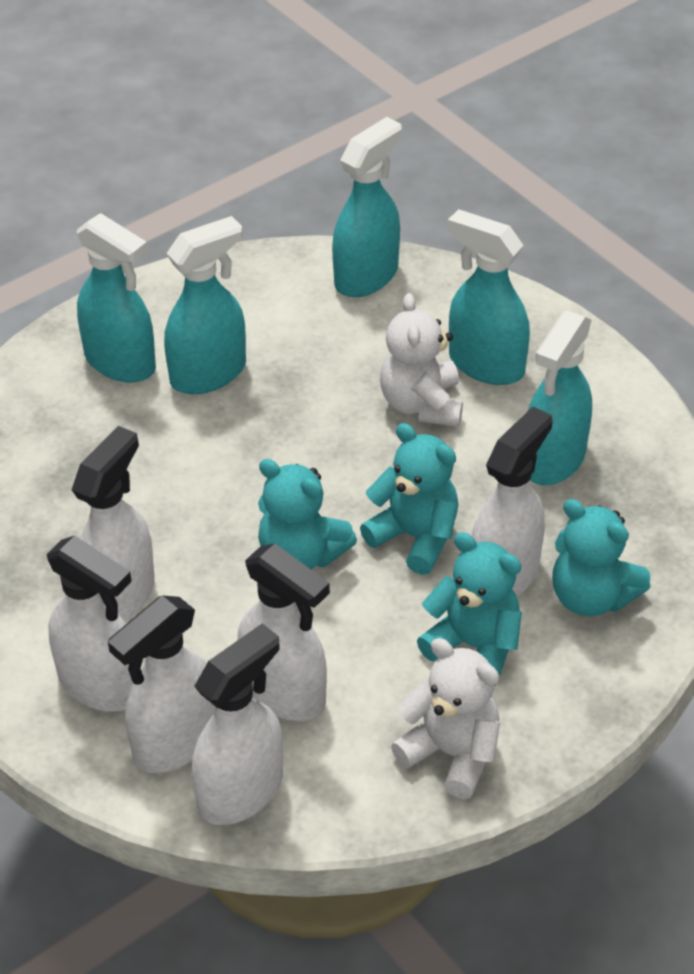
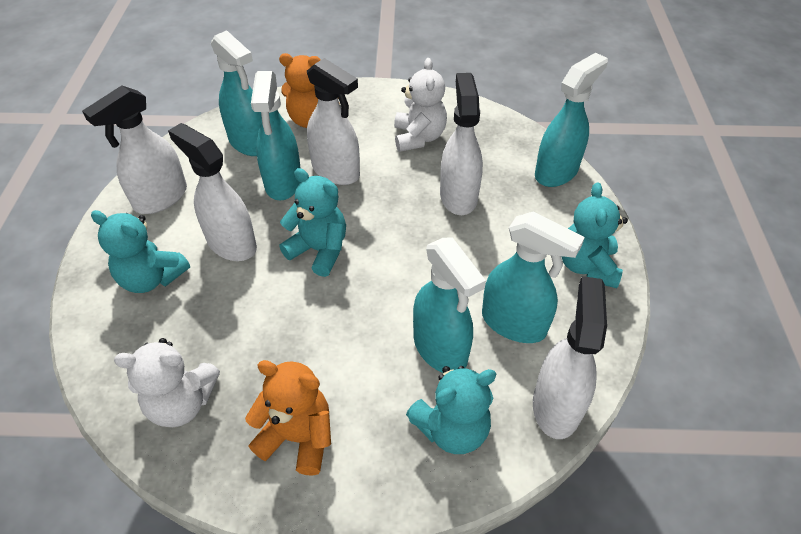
orange teddy bear: 0 -> 2
white spray bottle: 6 -> 5

